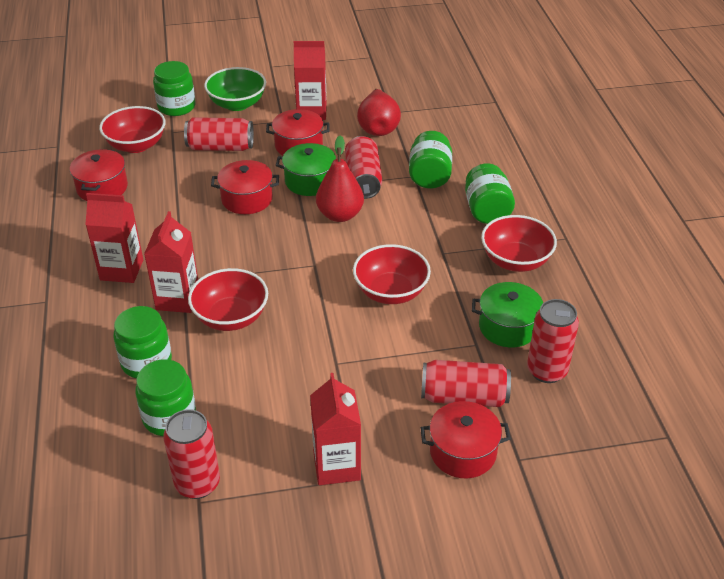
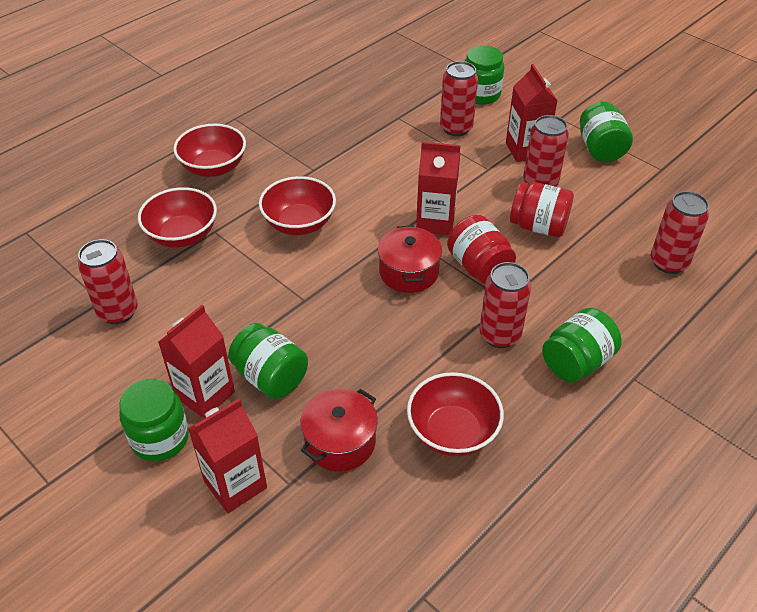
green bowl: 1 -> 0
green pot: 2 -> 0
red jar: 0 -> 2
red pear: 2 -> 0
red pot: 4 -> 2

